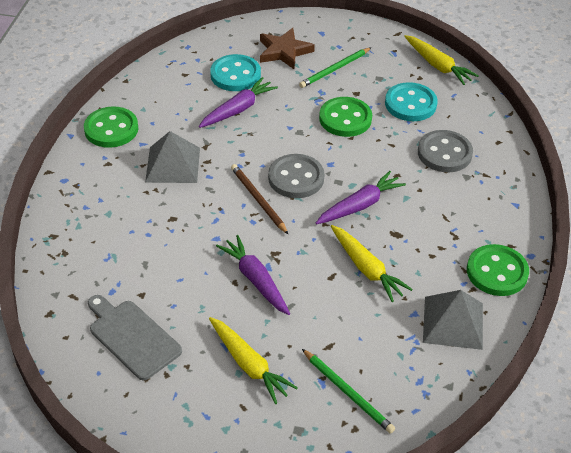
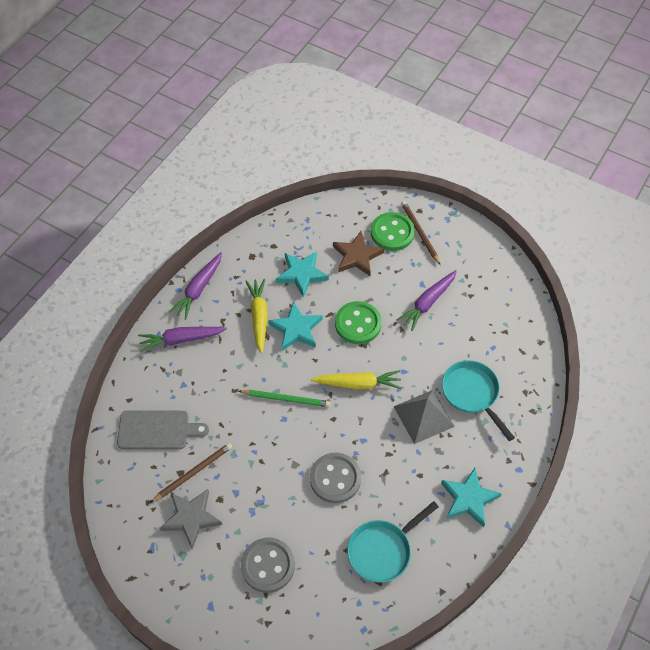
brown pencil: 1 -> 2
green button: 3 -> 2
green pencil: 2 -> 1
grey pyramid: 2 -> 1
grey star: 0 -> 1
turquoise button: 2 -> 0
turquoise pan: 0 -> 2
turquoise star: 0 -> 3
yellow carrot: 3 -> 2

